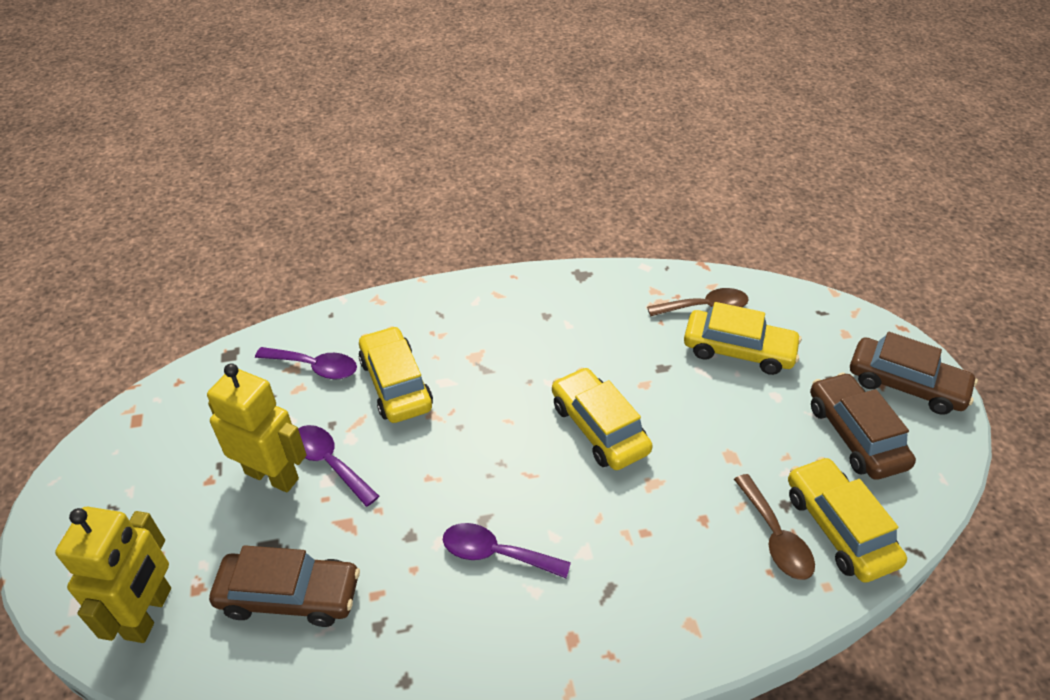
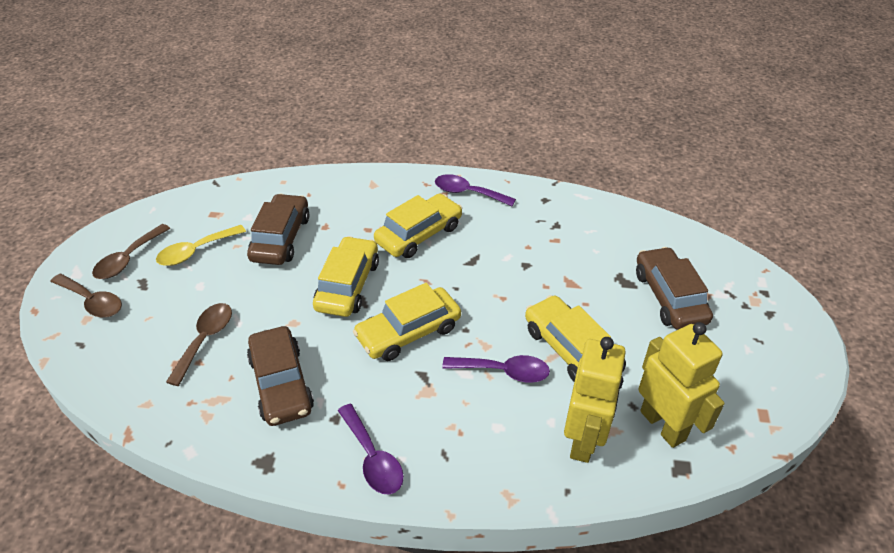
brown spoon: 2 -> 3
yellow spoon: 0 -> 1

